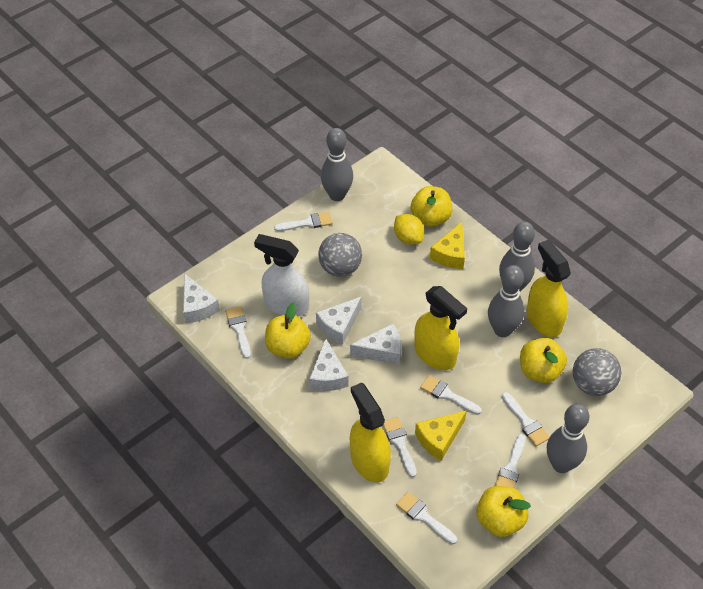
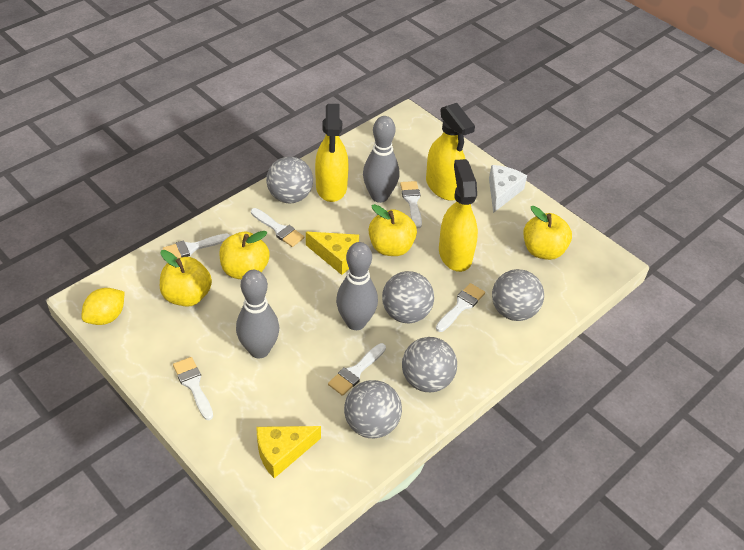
grey ball: 2 -> 5
grey bowling pin: 4 -> 3
white brush: 7 -> 6
white cheese: 4 -> 1
white spray bottle: 1 -> 0

